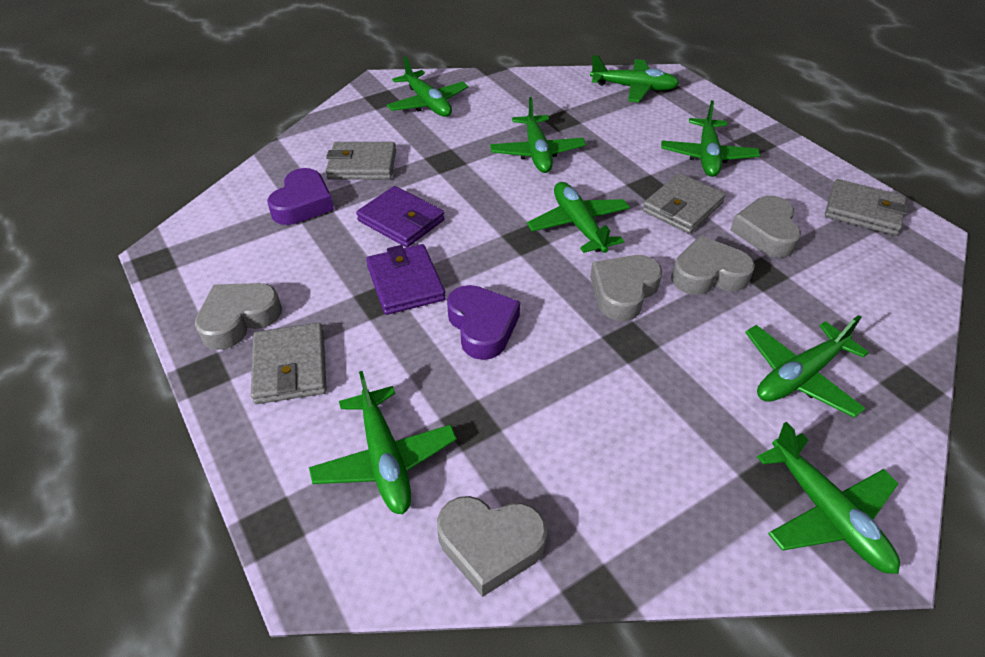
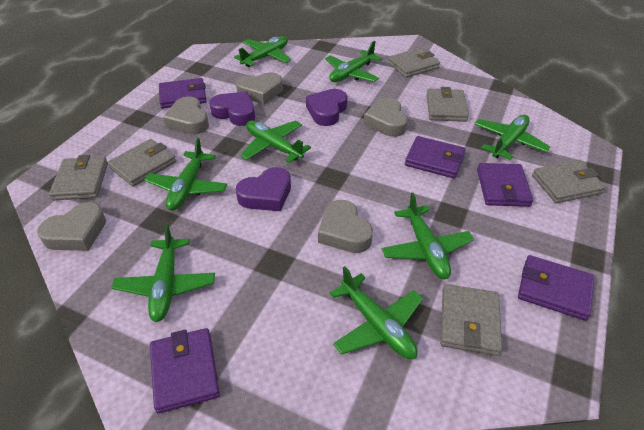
grey wallet: 4 -> 6
purple heart: 2 -> 3
purple wallet: 2 -> 5

